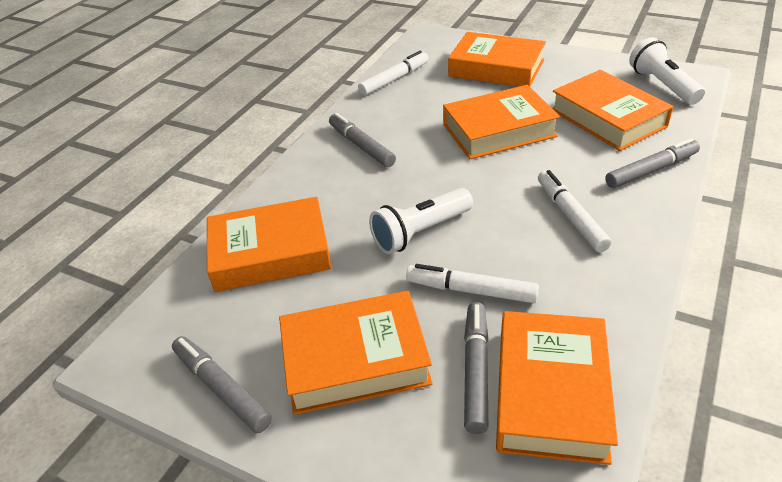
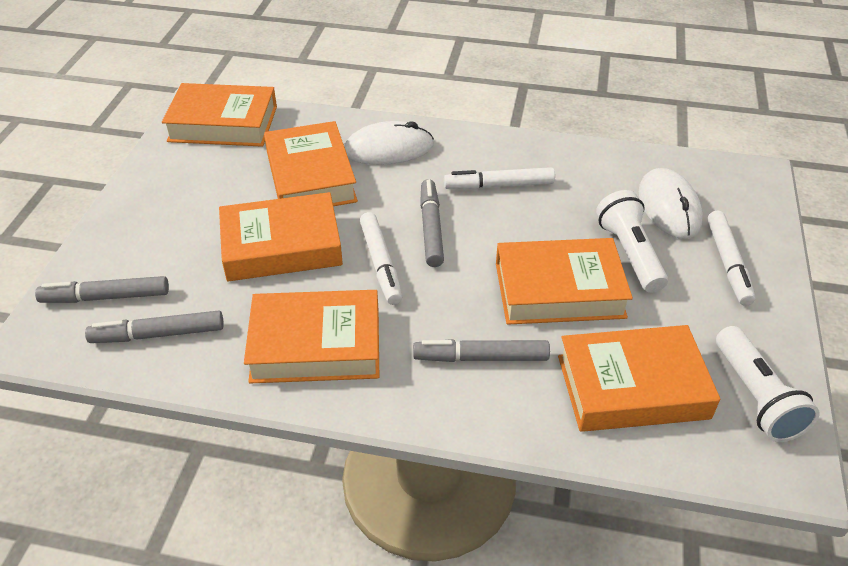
white mouse: 0 -> 2

